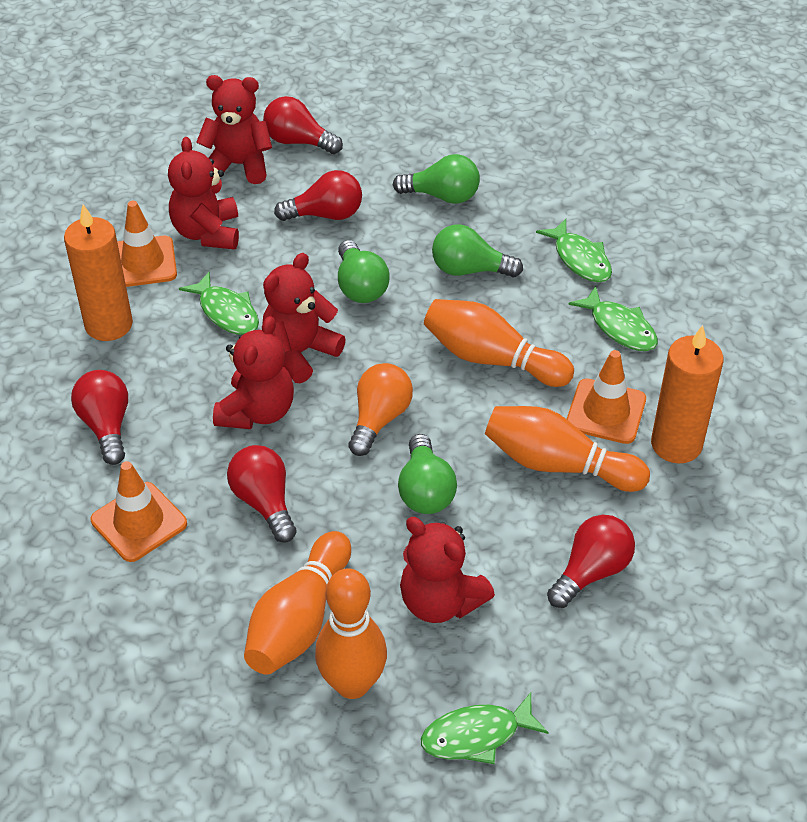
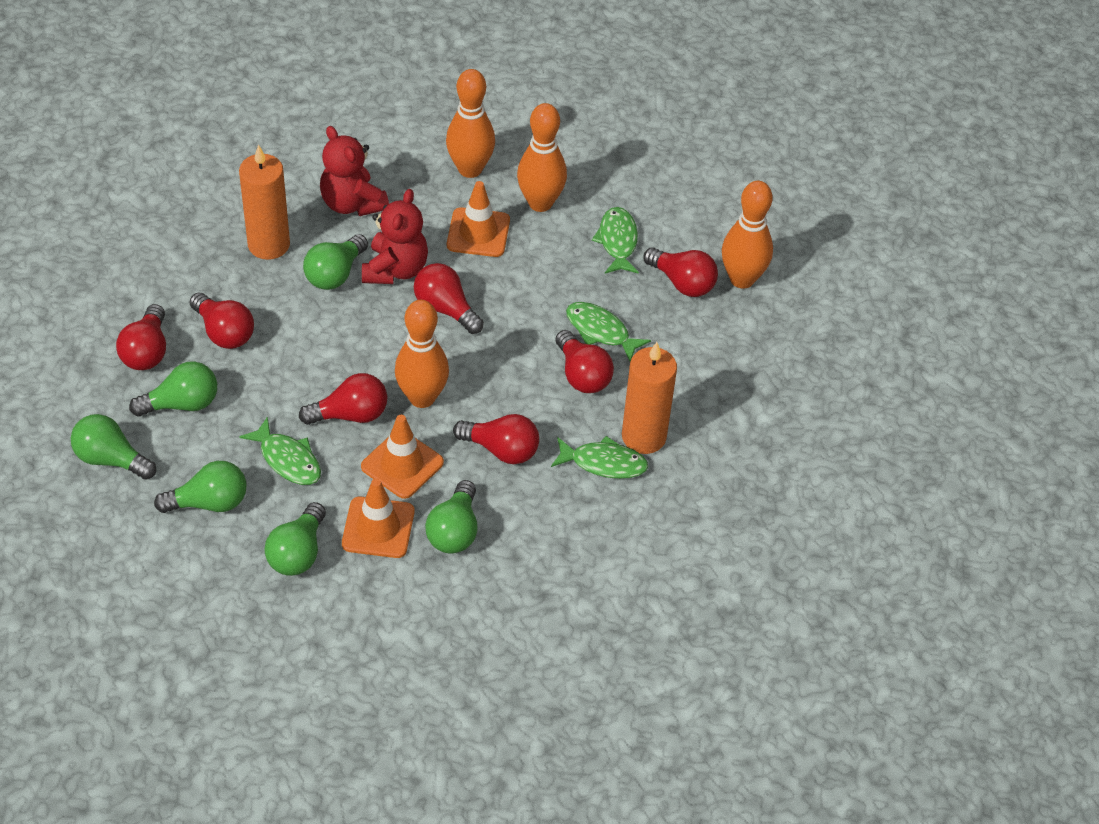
green light bulb: 4 -> 6
orange light bulb: 1 -> 0
red light bulb: 5 -> 7
red teddy bear: 5 -> 2

